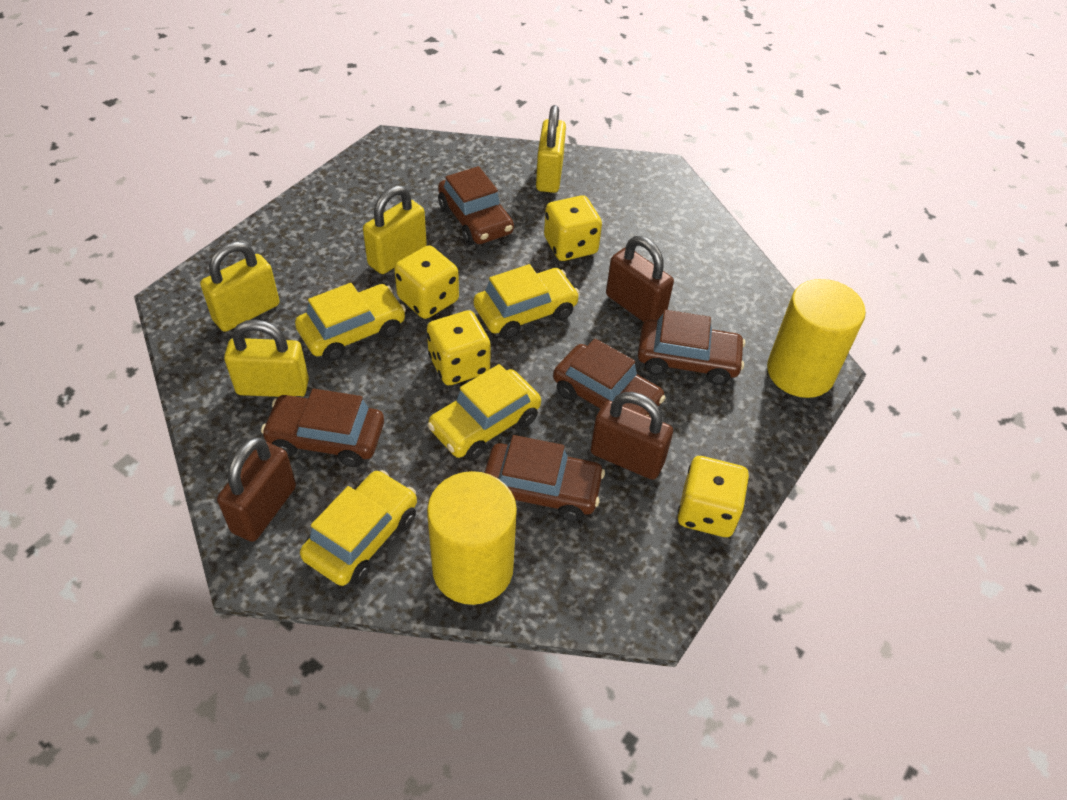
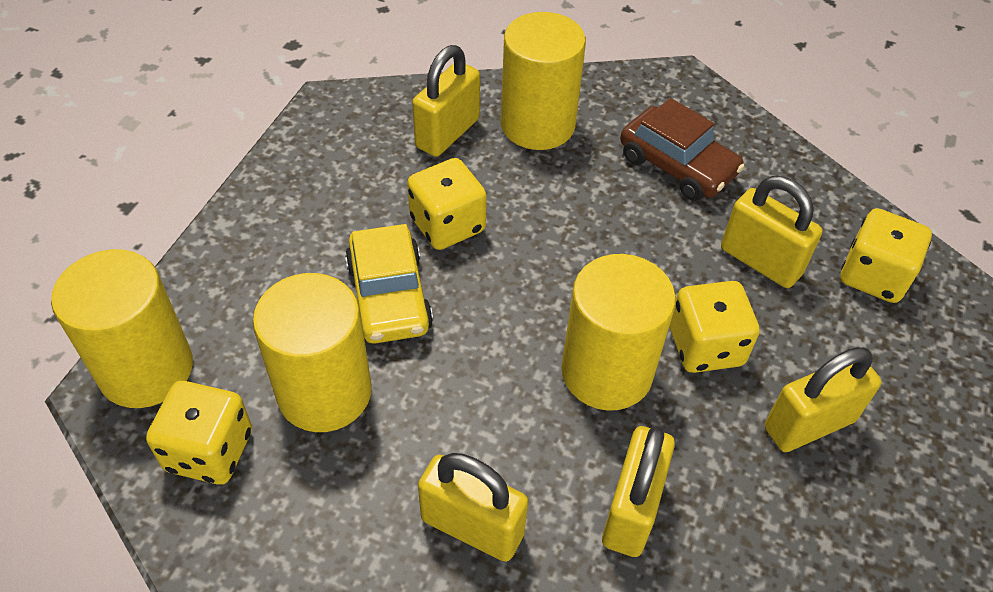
brown car: 5 -> 1
brown padlock: 3 -> 0
yellow car: 4 -> 1
yellow cylinder: 2 -> 4
yellow padlock: 4 -> 5

